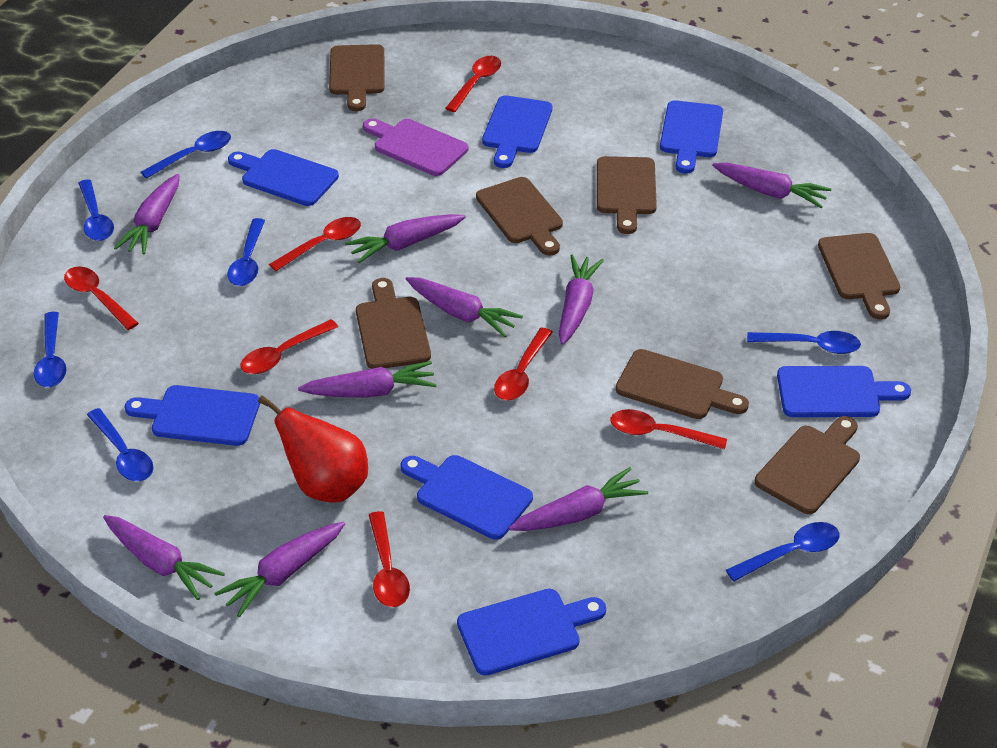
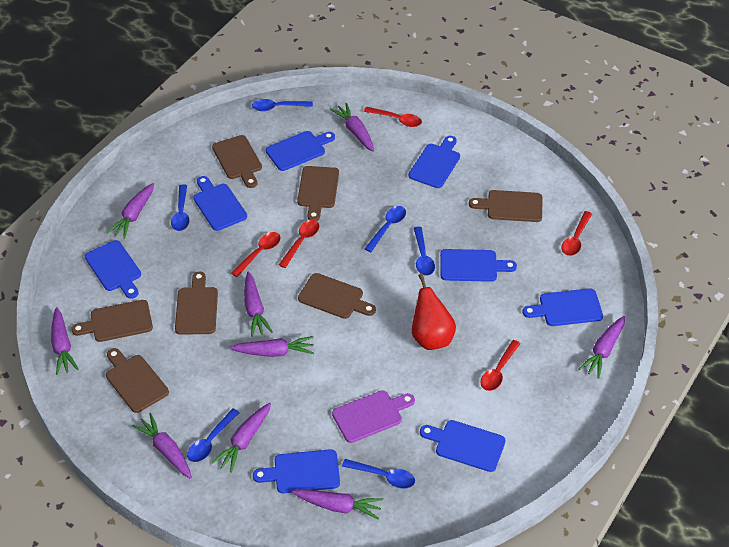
blue cutting board: 7 -> 8
blue spoon: 7 -> 6
red spoon: 7 -> 5

